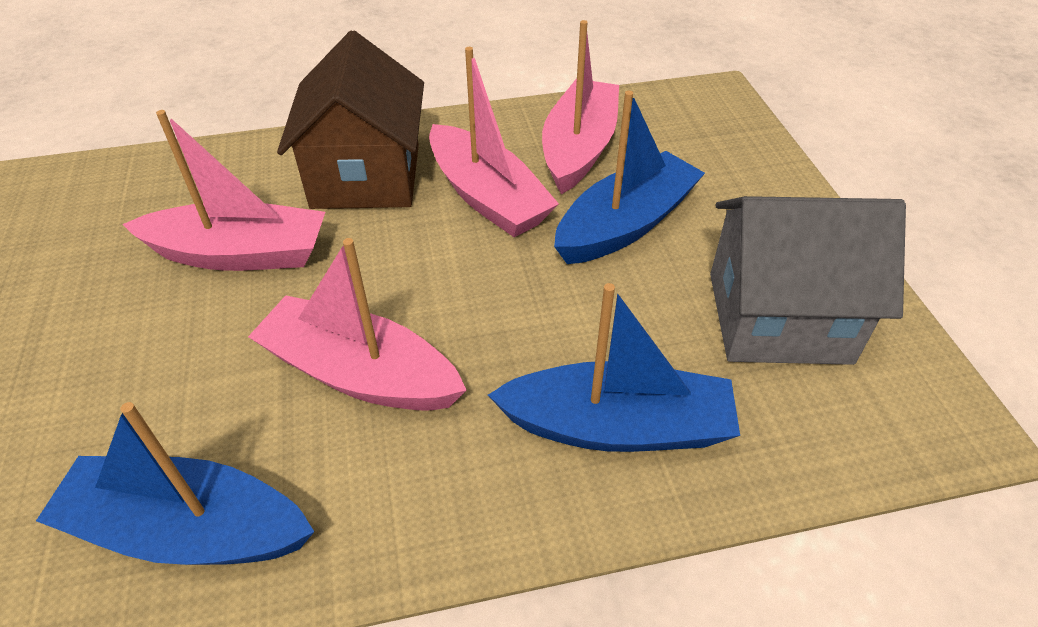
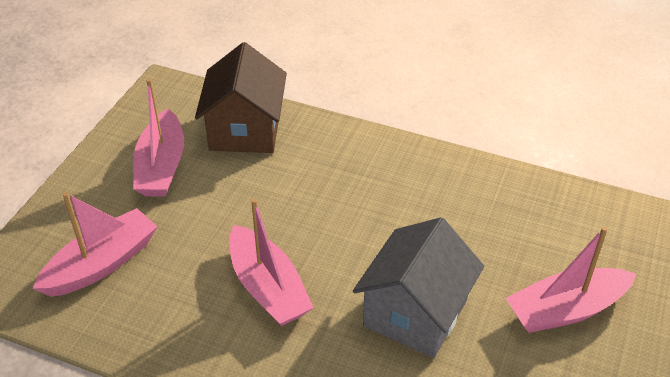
blue boat: 3 -> 0

